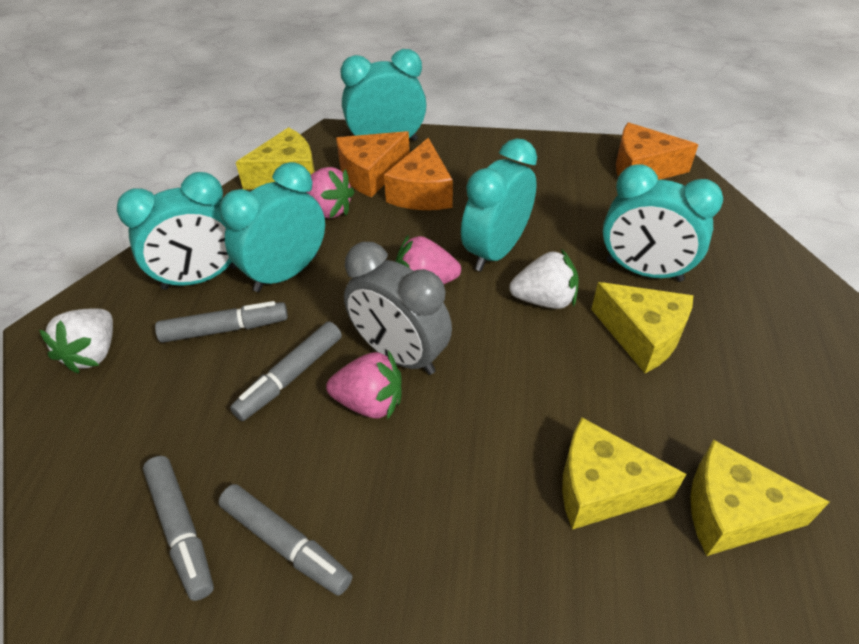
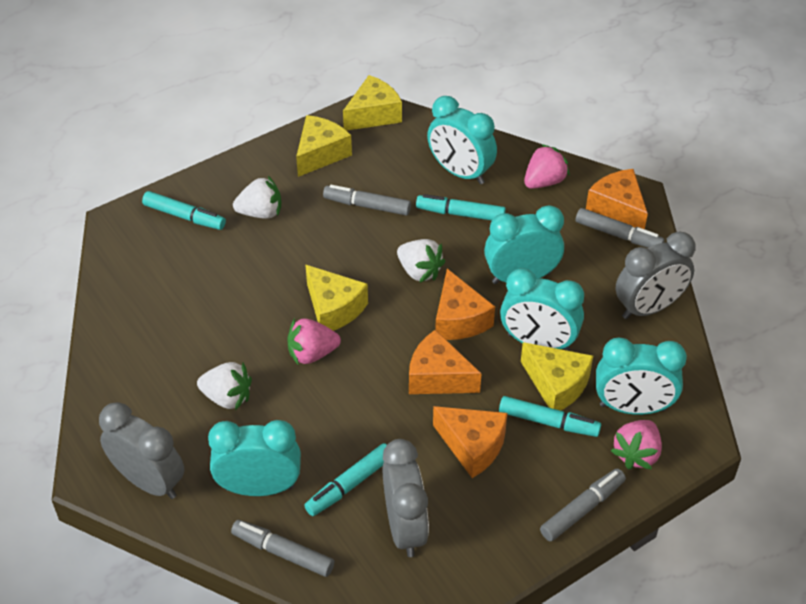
grey clock: 1 -> 3
orange cheese: 3 -> 4
turquoise marker: 0 -> 4
white strawberry: 2 -> 3

